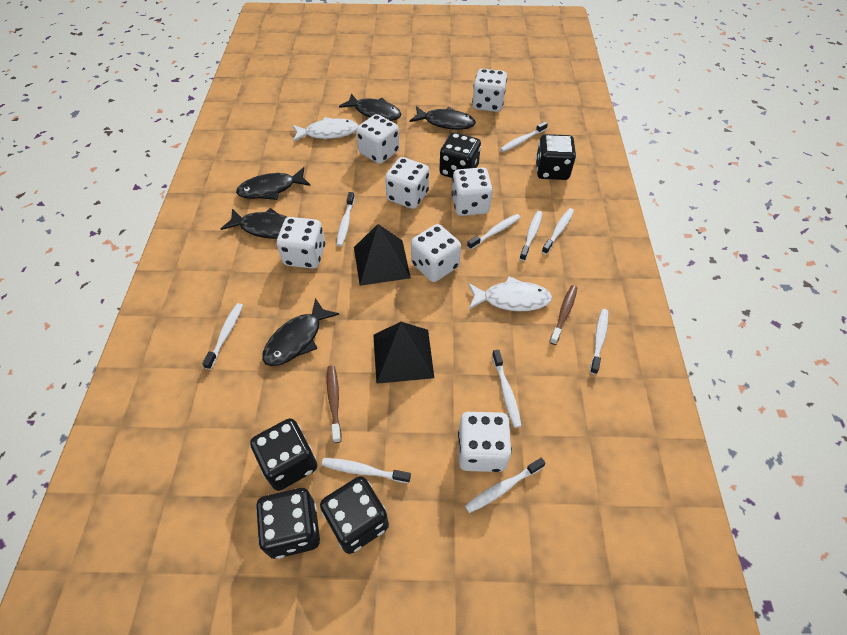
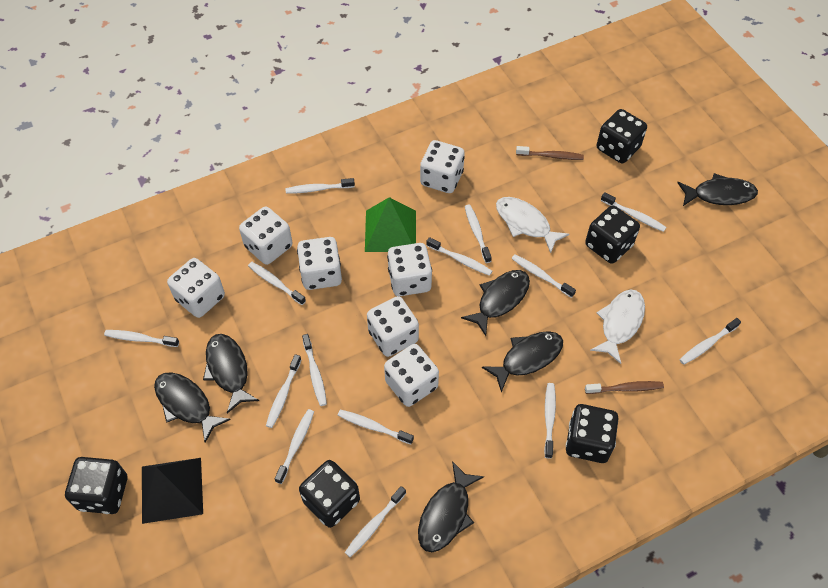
black fish: 5 -> 6
black pyramid: 2 -> 1
green pyramid: 0 -> 1
white toothbrush: 10 -> 14

